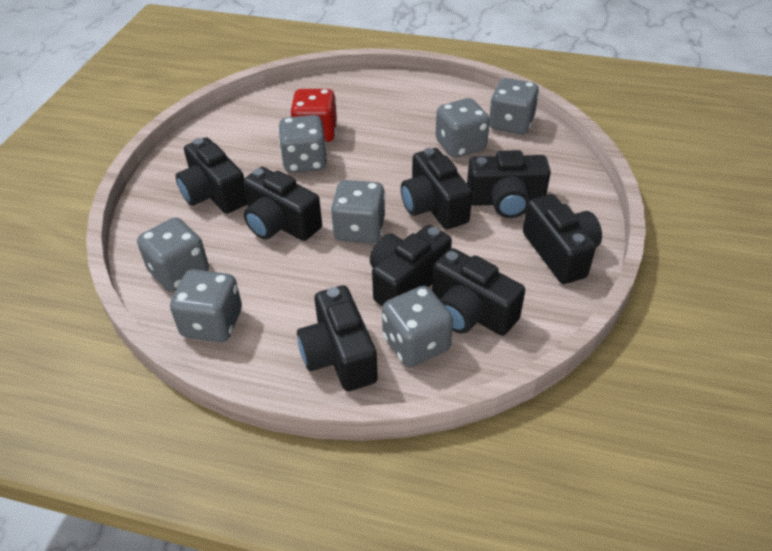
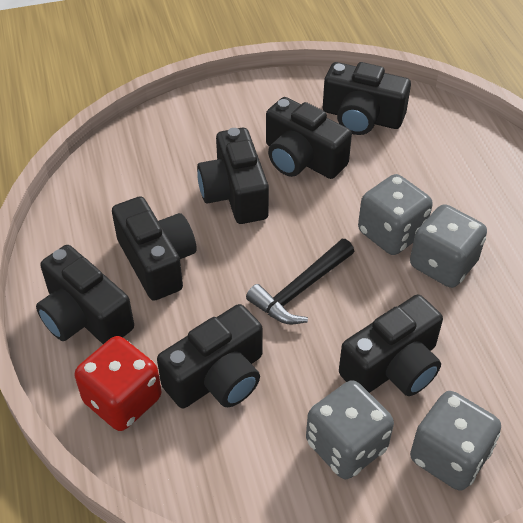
black camera: 8 -> 7
black hammer: 0 -> 1
grey dice: 7 -> 4

